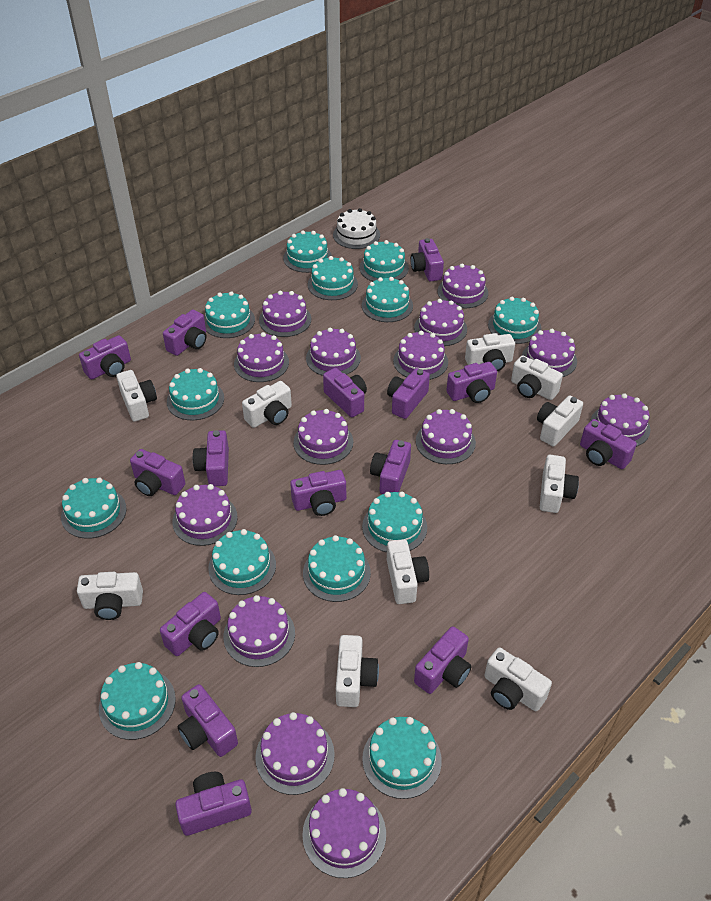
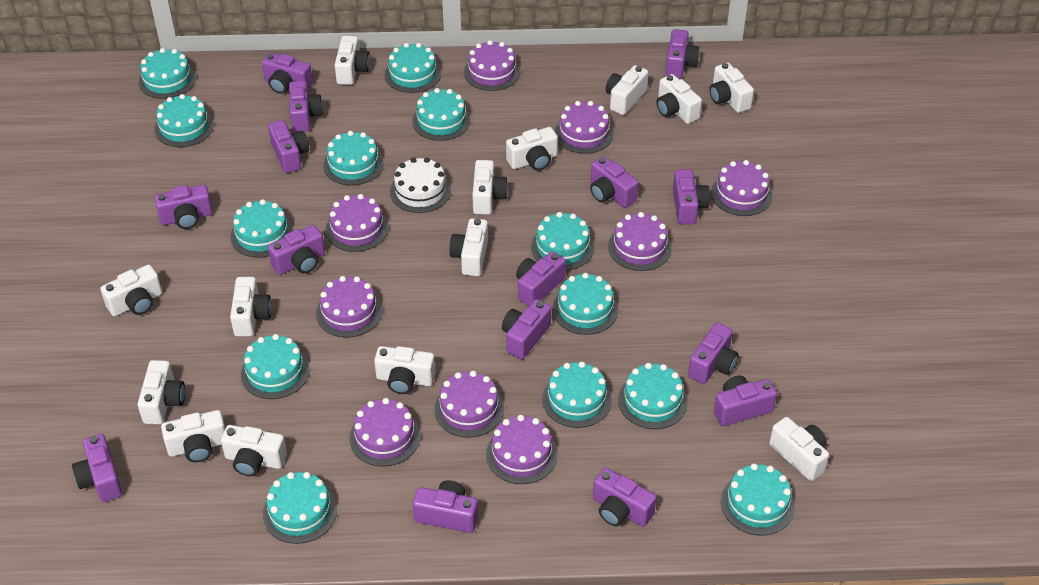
purple cake: 14 -> 9
white camera: 10 -> 14

